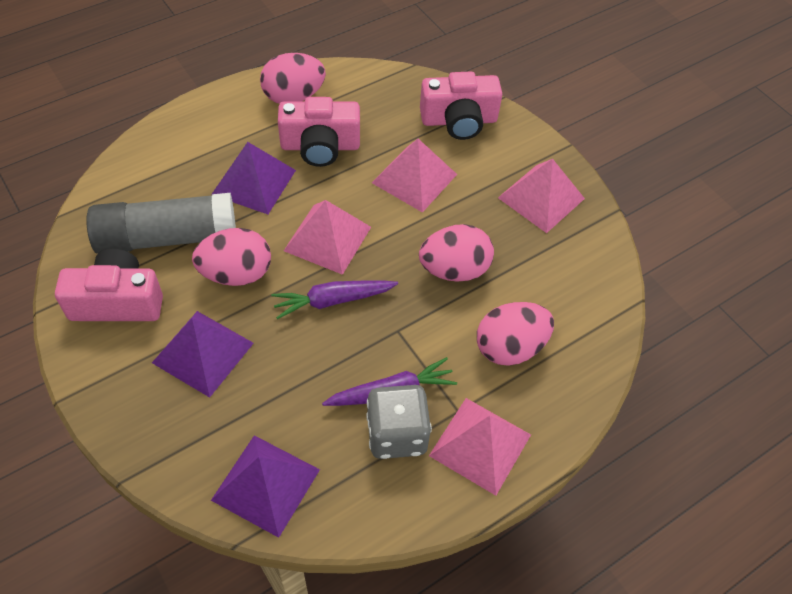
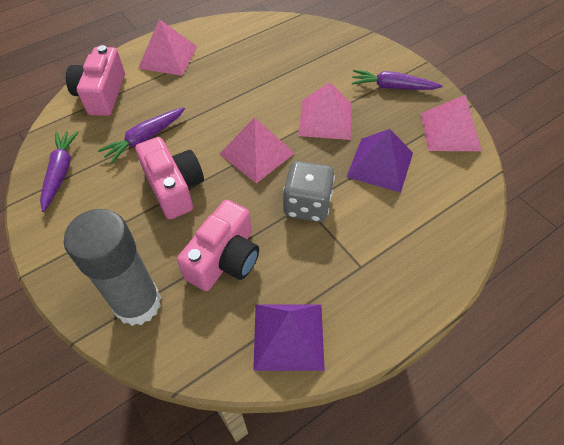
pink egg: 4 -> 0
purple carrot: 2 -> 3
purple pyramid: 3 -> 2

